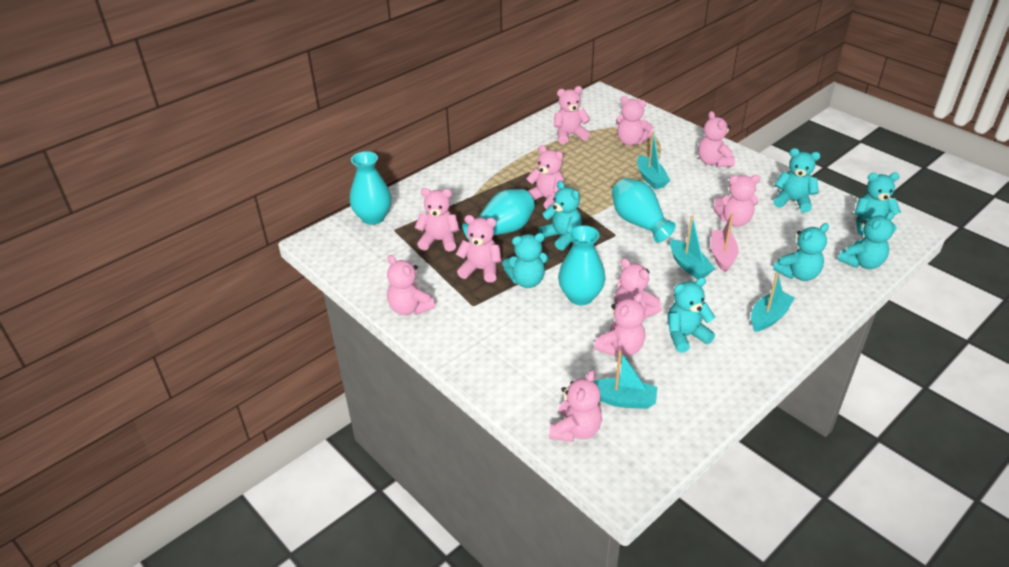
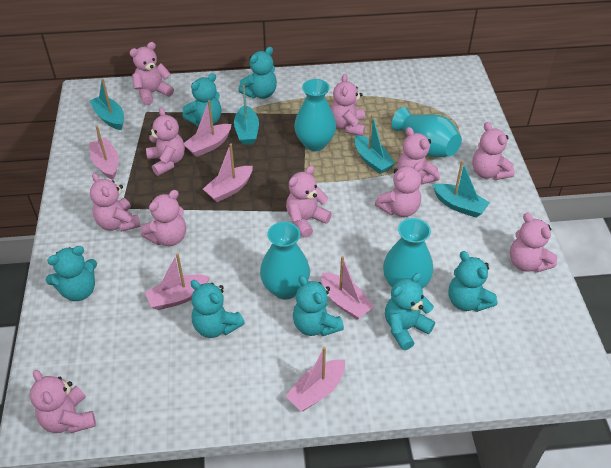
pink boat: 1 -> 6

